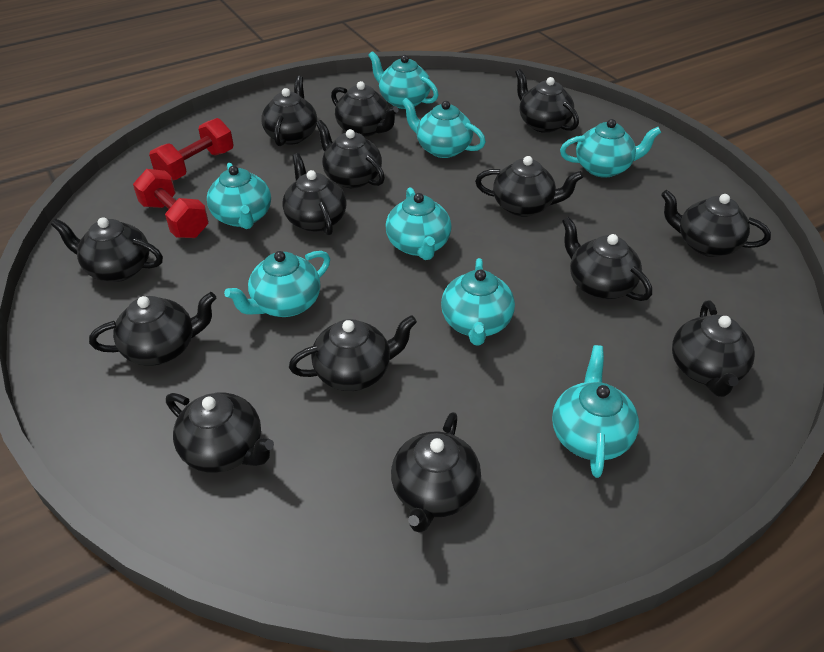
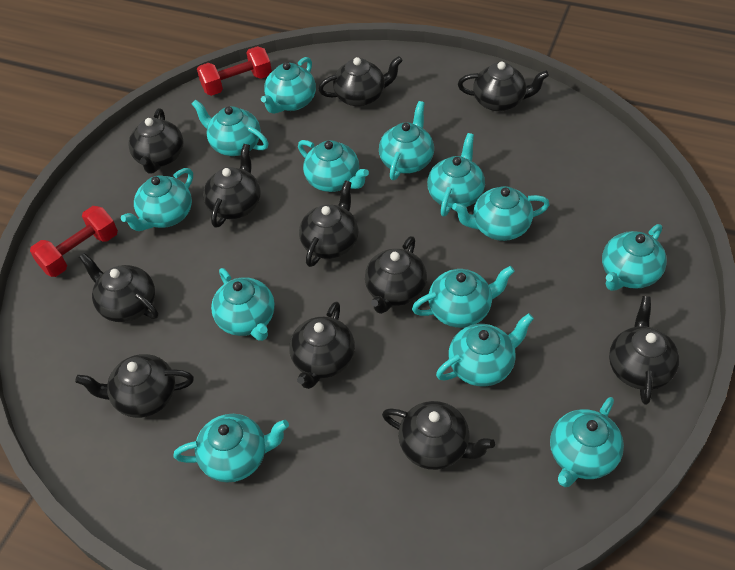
black teapot: 14 -> 11
turquoise teapot: 8 -> 13

